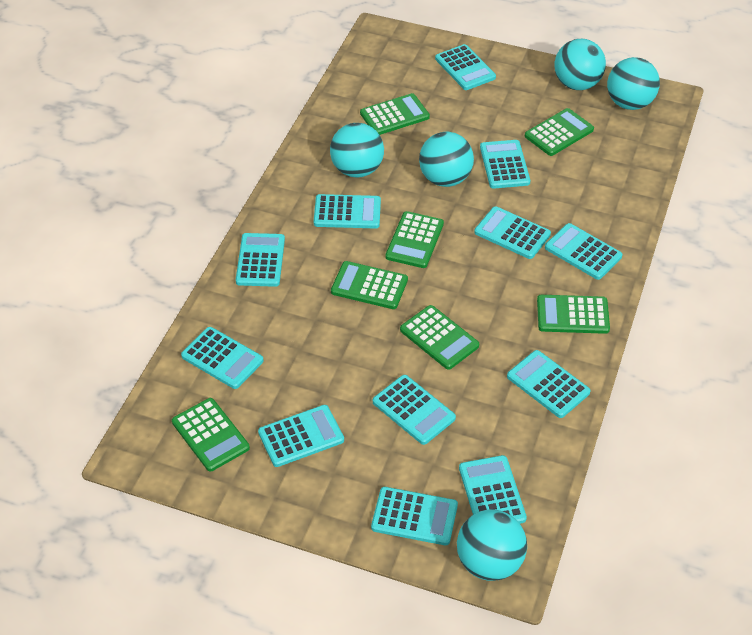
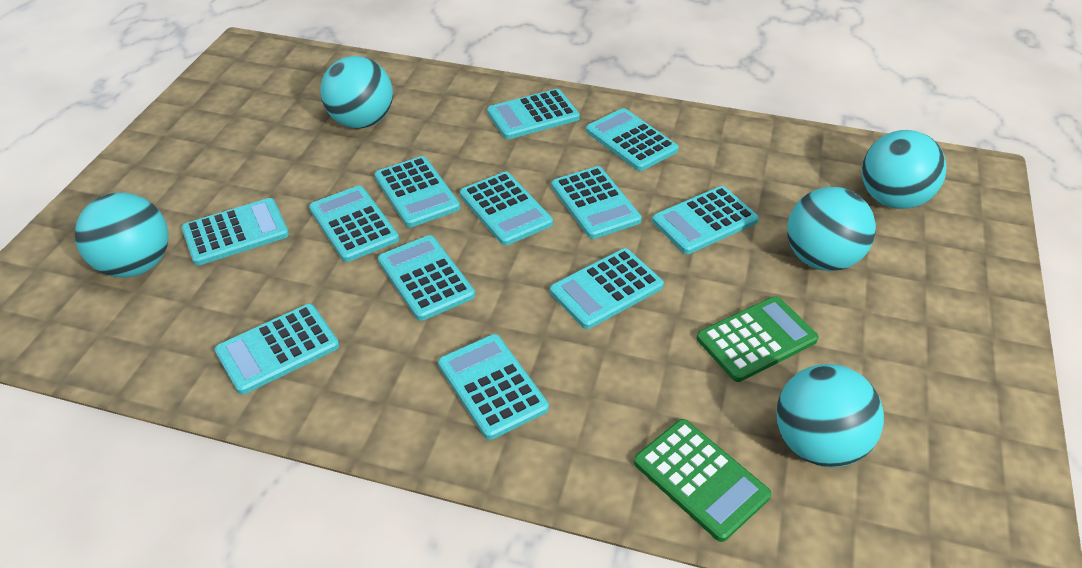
green calculator: 7 -> 2

